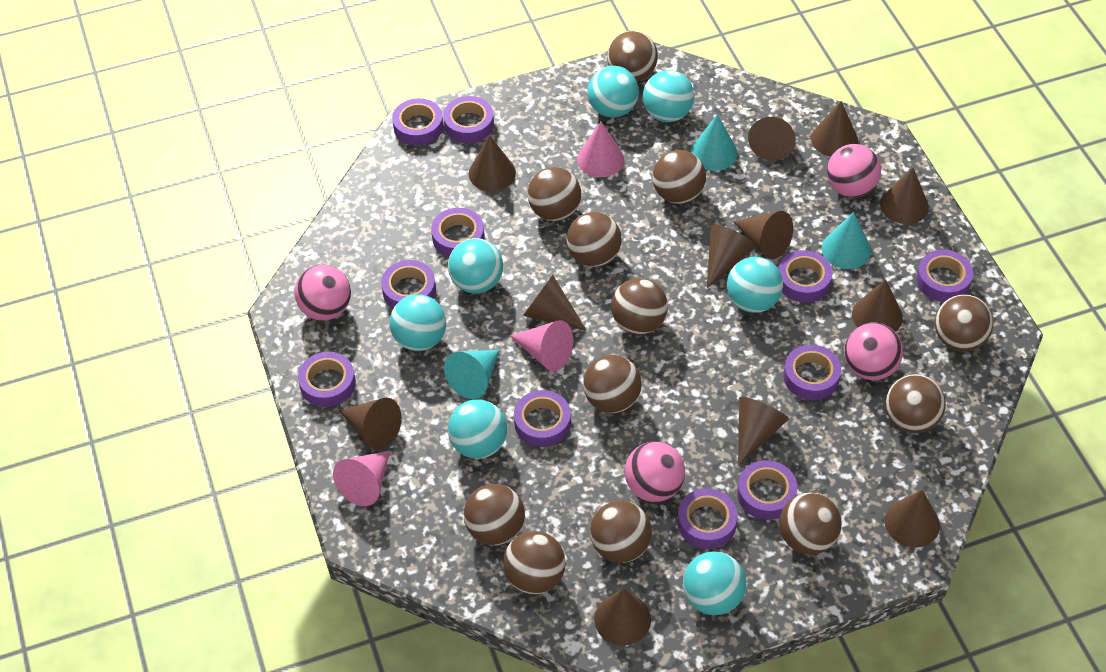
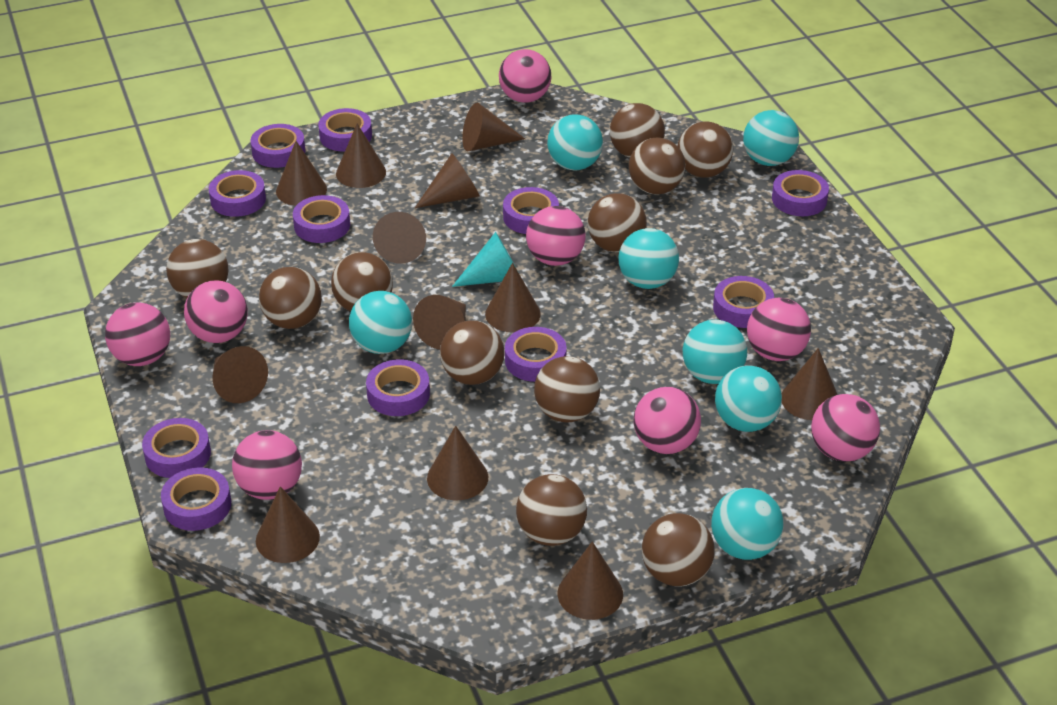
brown ball: 12 -> 11
pink ball: 4 -> 8
pink cone: 3 -> 0
turquoise cone: 3 -> 1

